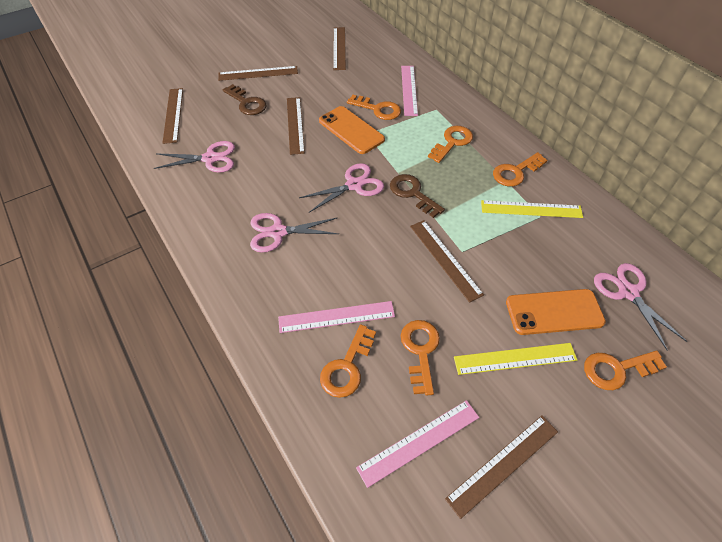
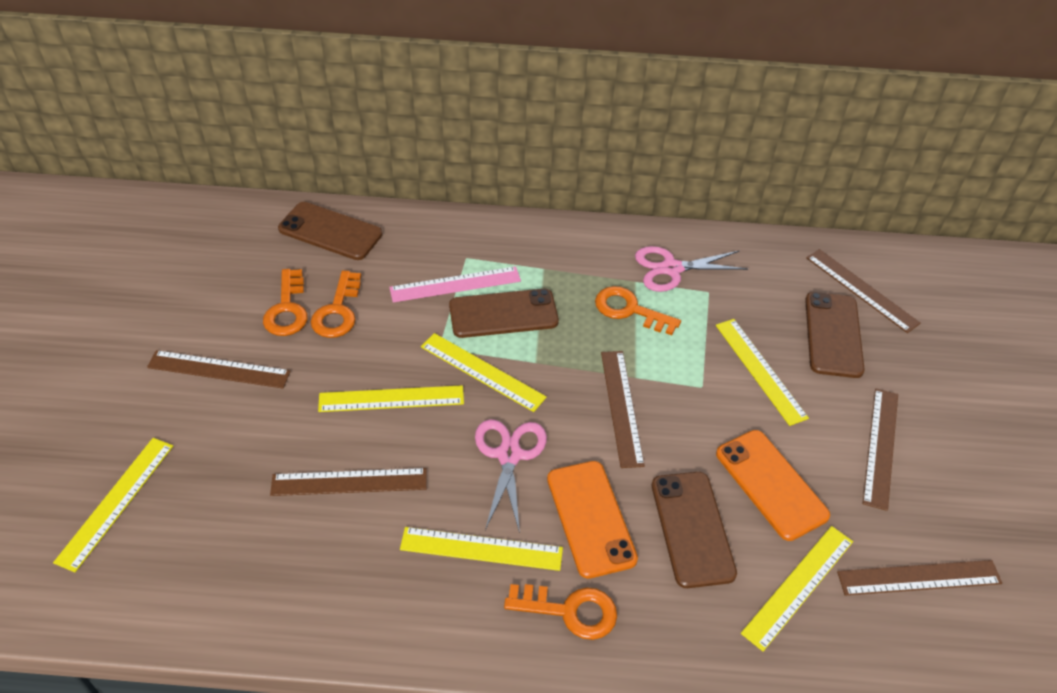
brown key: 2 -> 0
brown phone: 0 -> 4
orange key: 6 -> 4
pink ruler: 3 -> 1
pink scissors: 4 -> 2
yellow ruler: 2 -> 6

